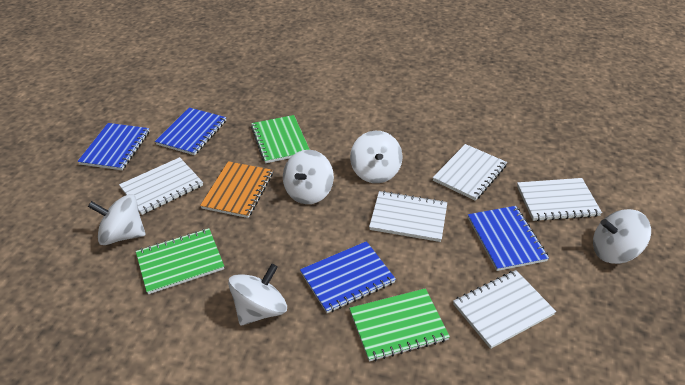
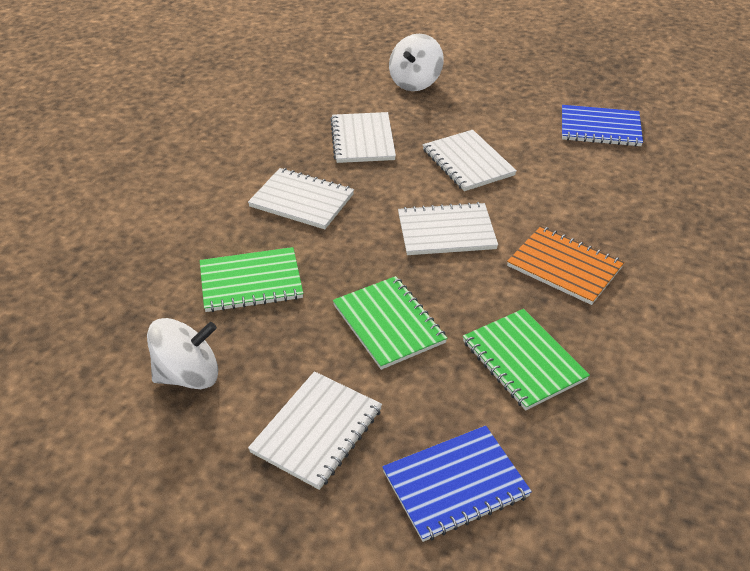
blue notebook: 4 -> 2
white spinning top: 5 -> 2

